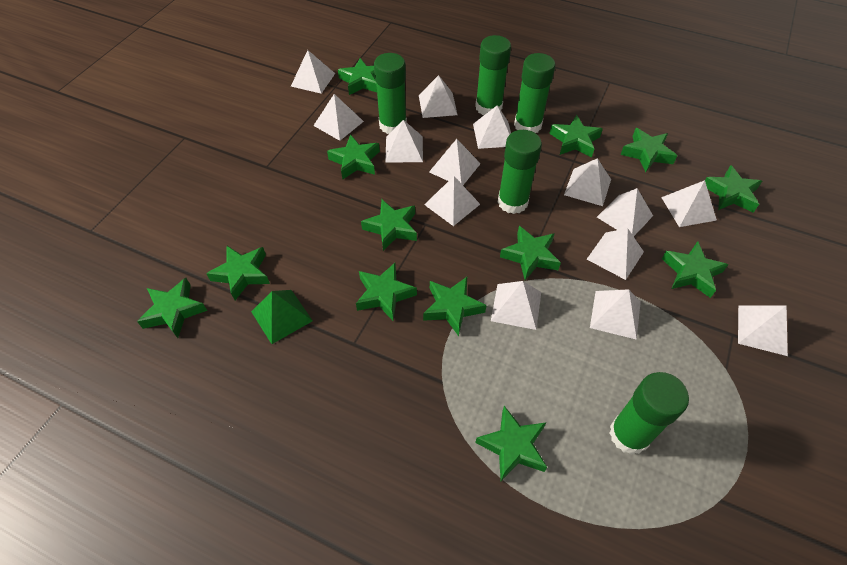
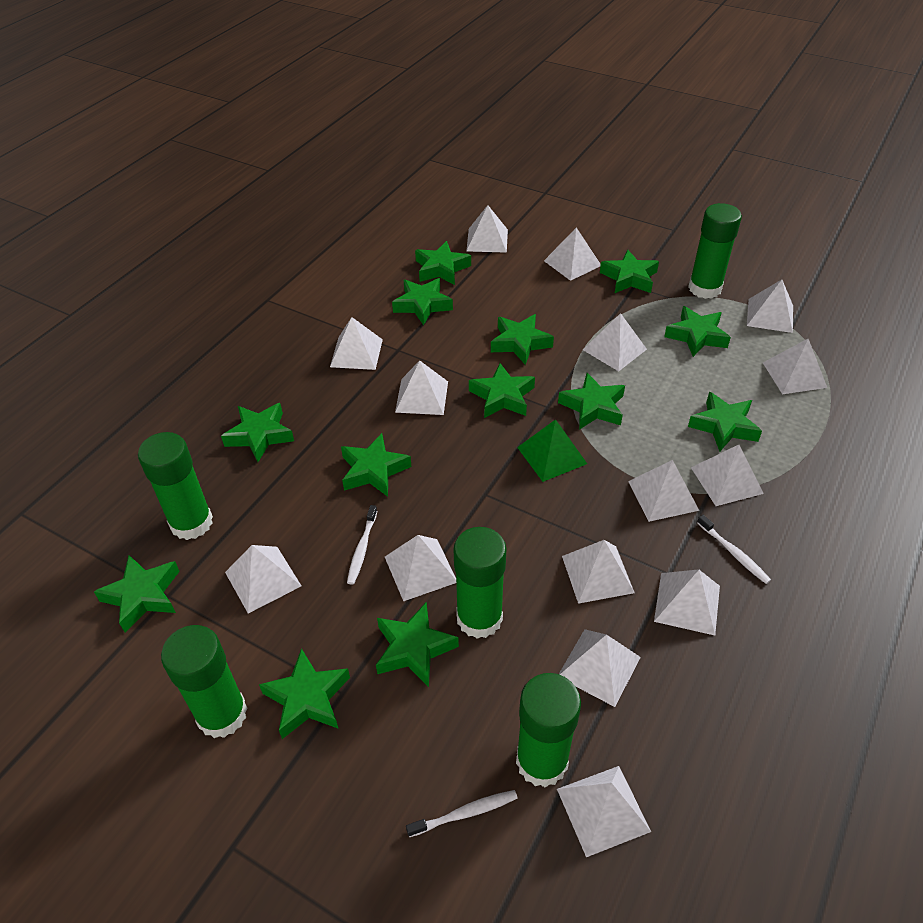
white pyramid: 14 -> 15
white toothbrush: 0 -> 3

